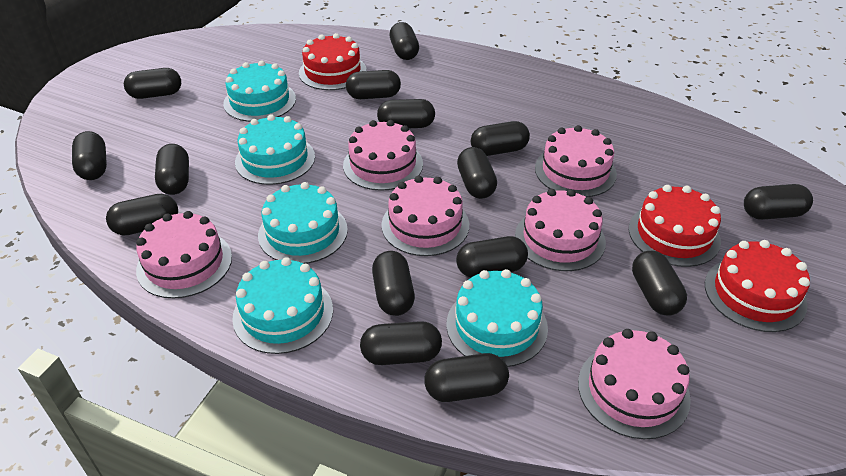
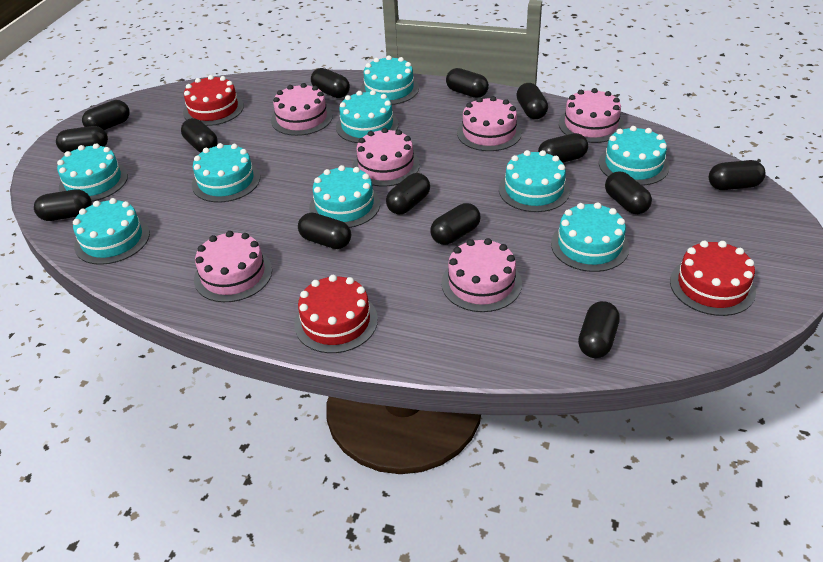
black capsule: 15 -> 14
turquoise cake: 5 -> 9

